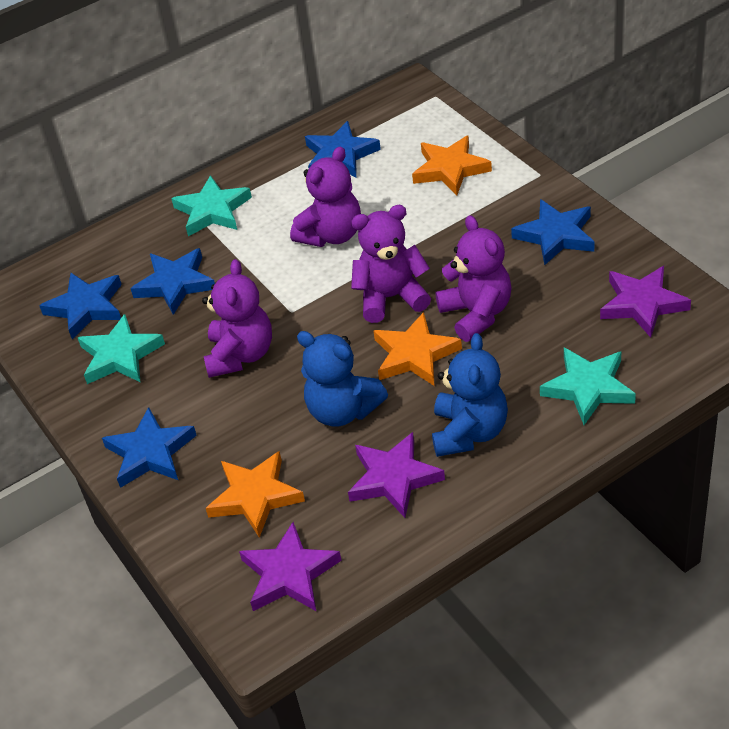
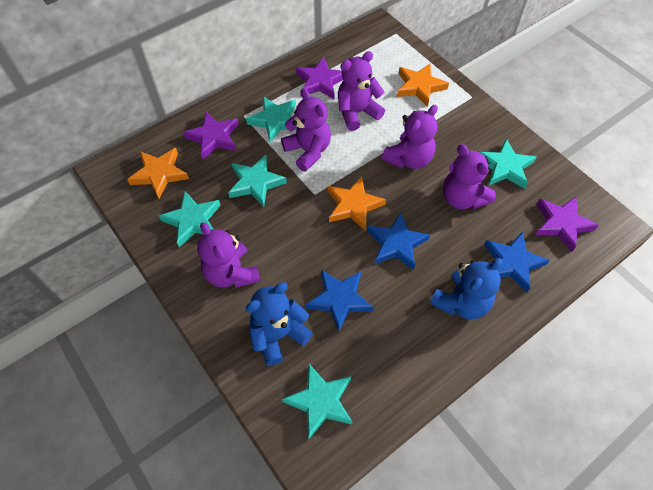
blue star: 5 -> 3
purple teddy bear: 4 -> 5
turquoise star: 3 -> 5

